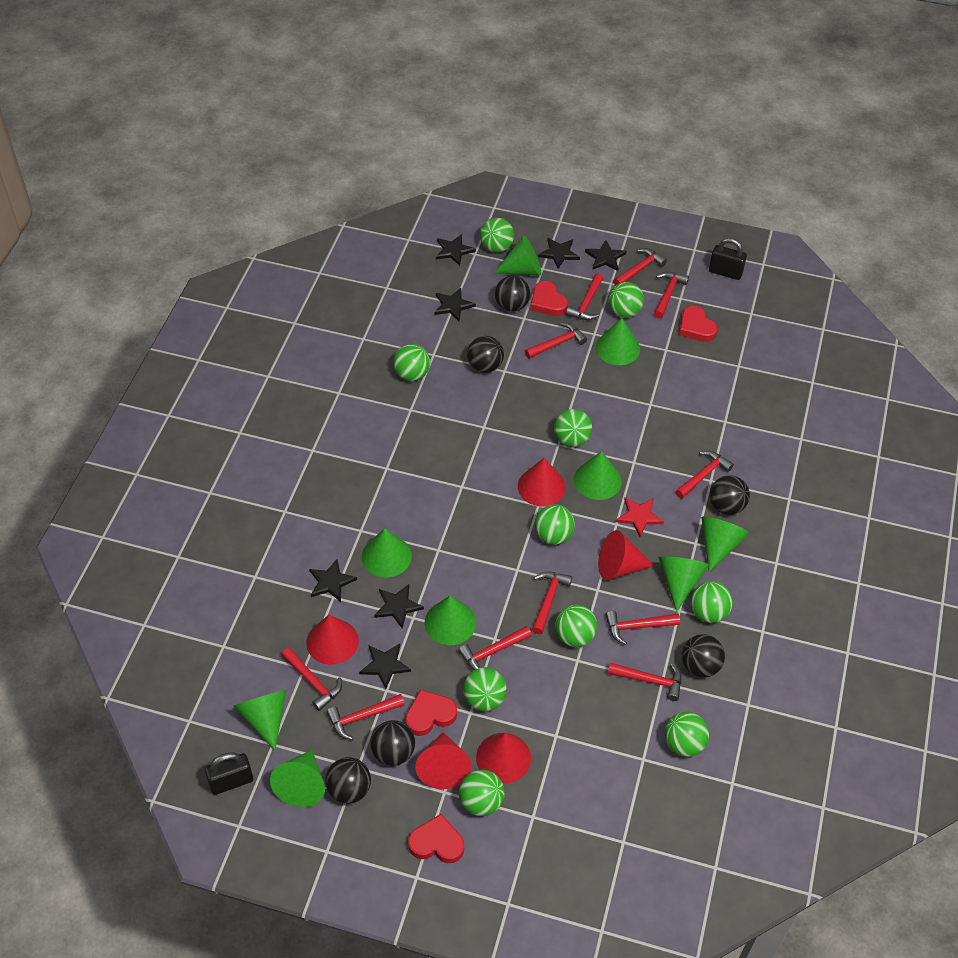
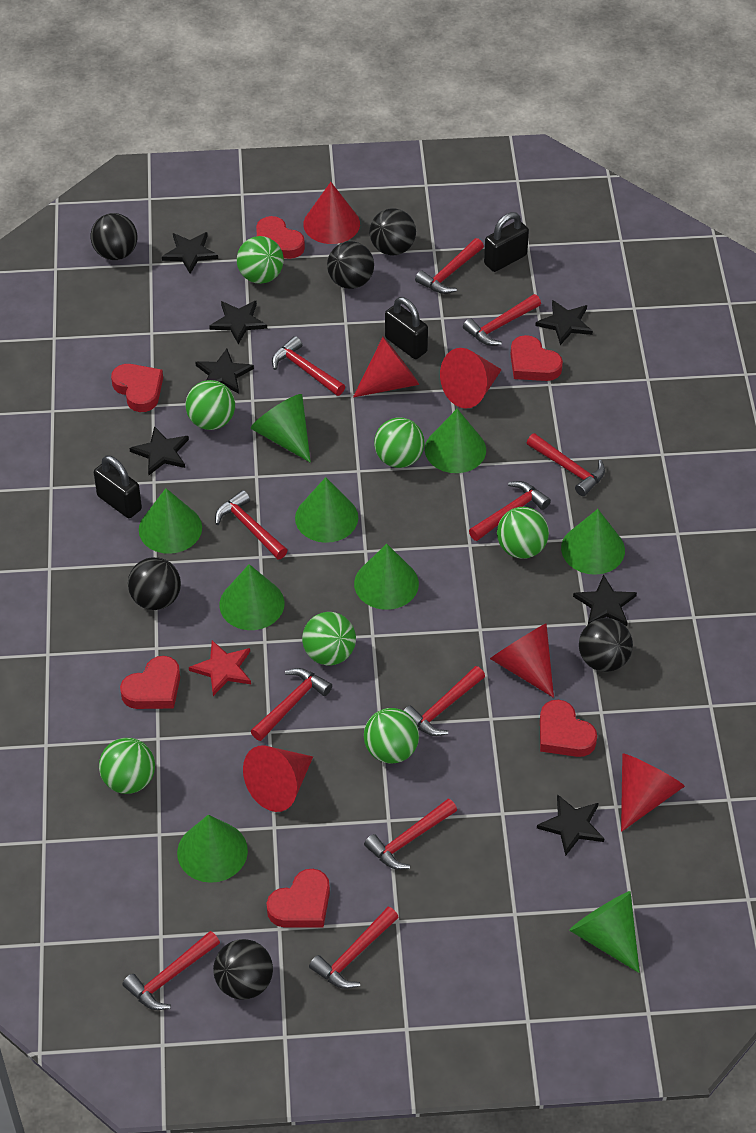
black padlock: 2 -> 3
green ball: 10 -> 7
red cone: 5 -> 6
red heart: 4 -> 6

